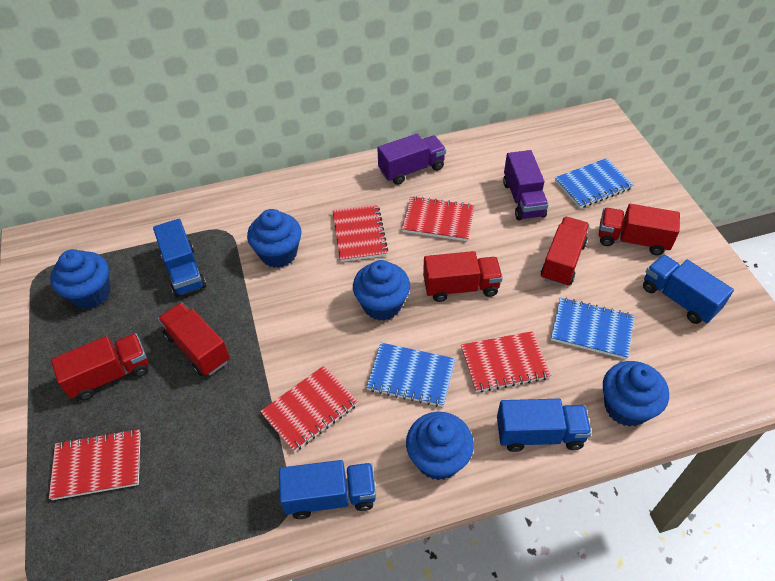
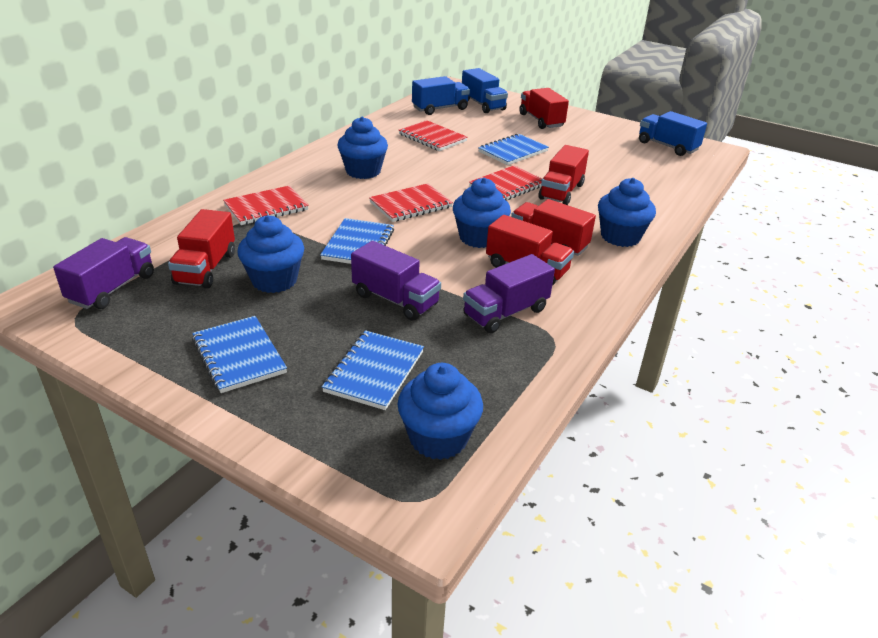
blue notebook: 3 -> 4
blue truck: 4 -> 3
purple truck: 2 -> 3
red notebook: 5 -> 4

